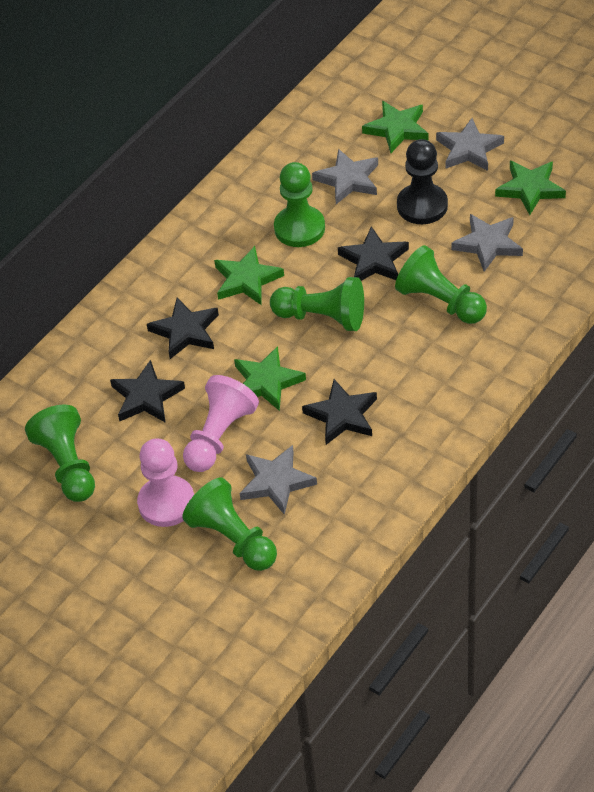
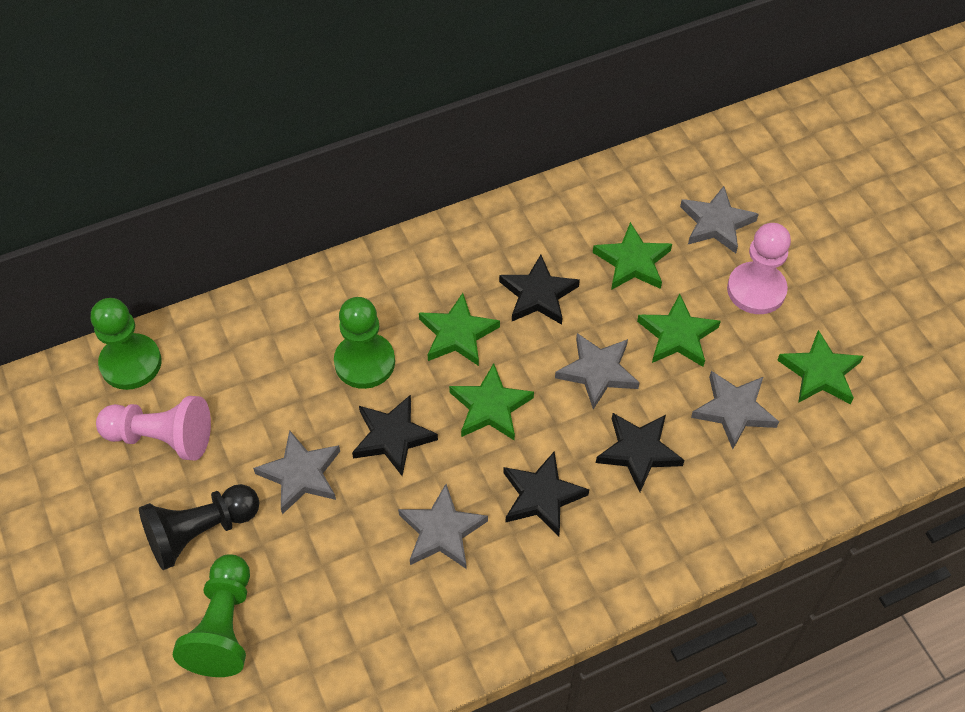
green pawn: 5 -> 3
green star: 4 -> 5
grey star: 4 -> 5

